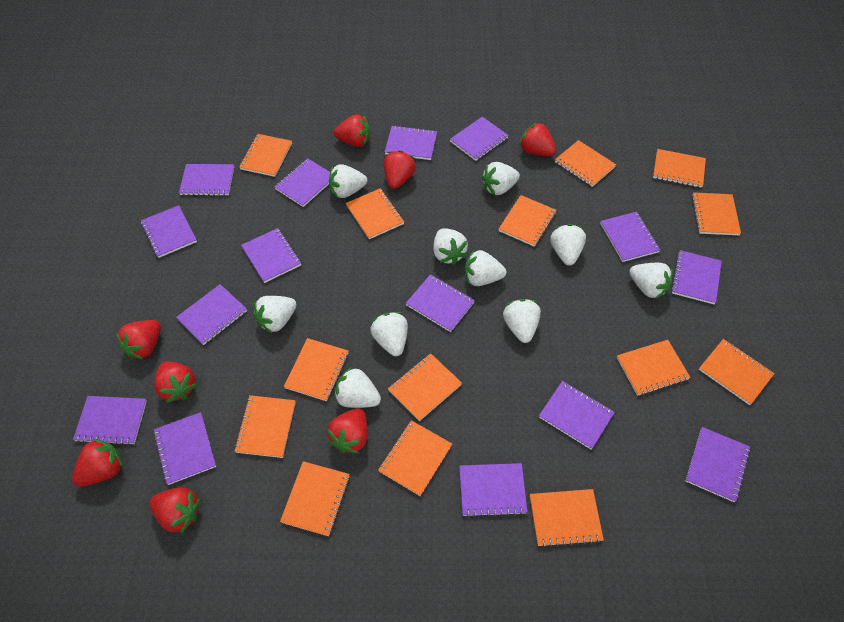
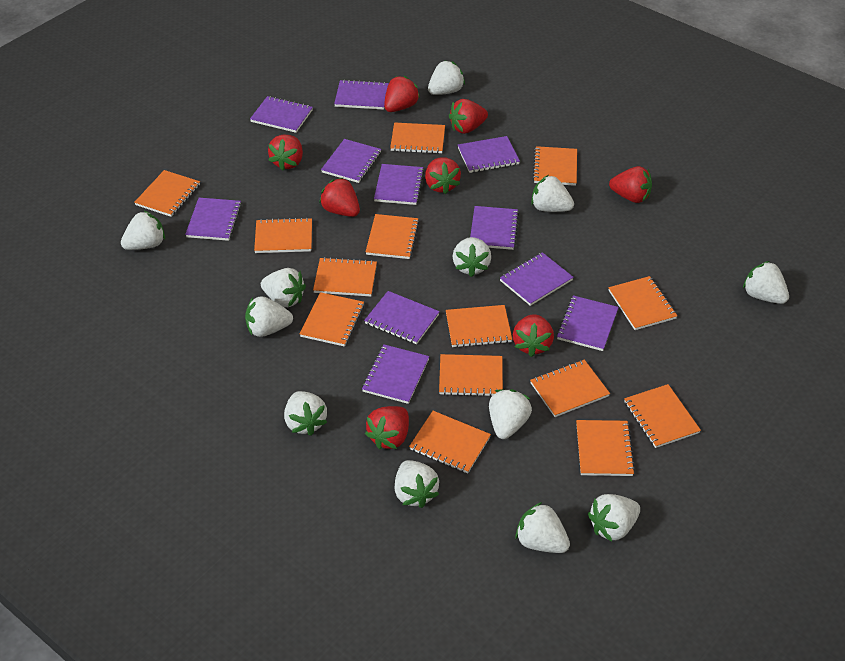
purple notebook: 15 -> 11
white strawberry: 10 -> 12

